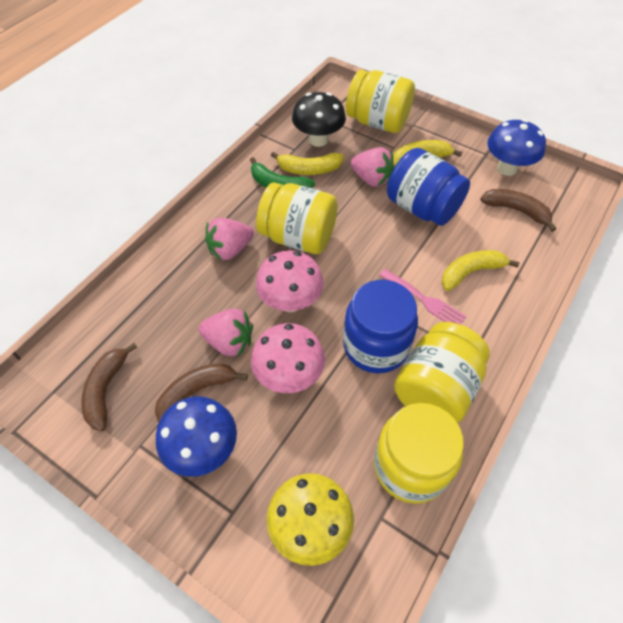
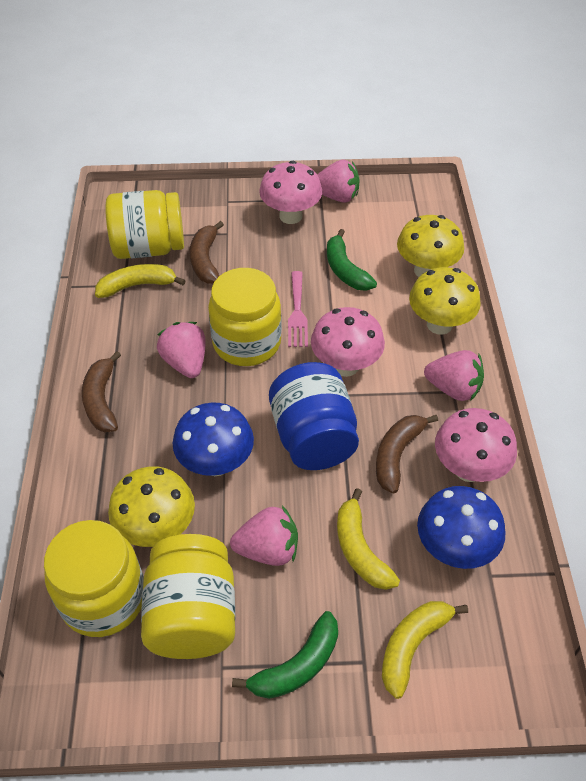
black mushroom: 1 -> 0
blue jar: 2 -> 1
green banana: 1 -> 2
pink mushroom: 2 -> 3
pink strawberry: 3 -> 4
yellow mushroom: 1 -> 3

